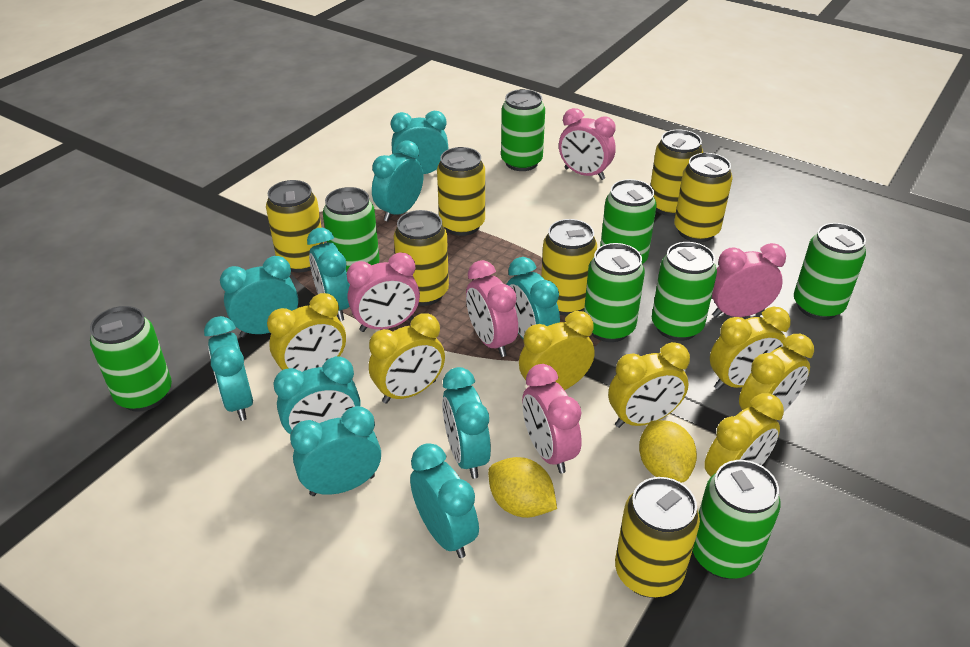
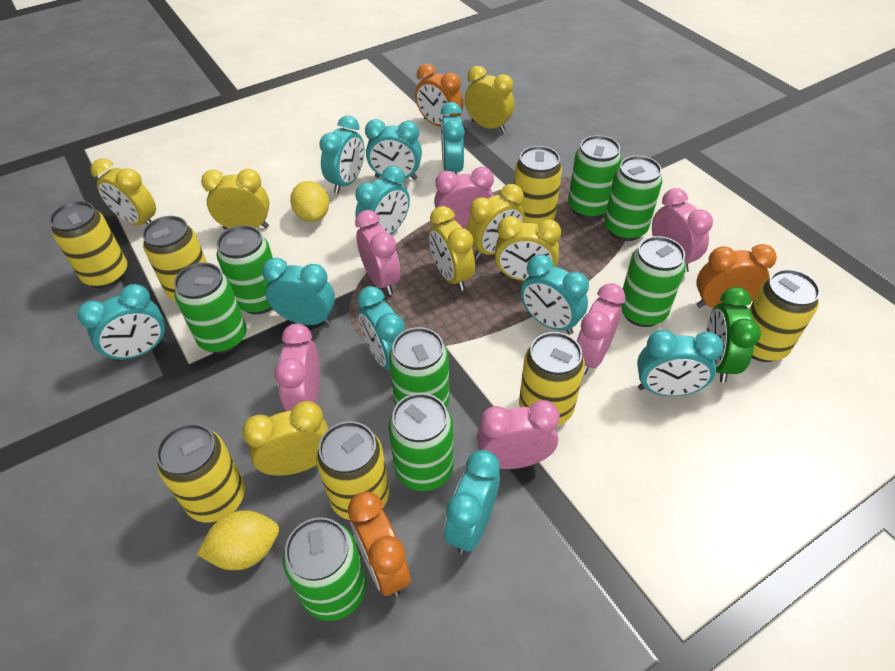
green clock: 0 -> 1
orange clock: 0 -> 3
pink clock: 5 -> 6

